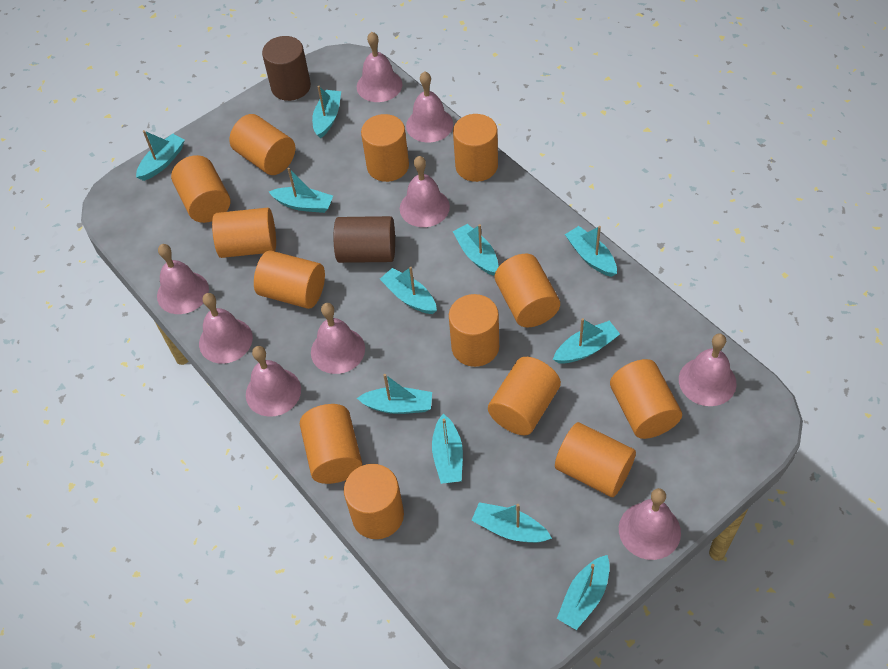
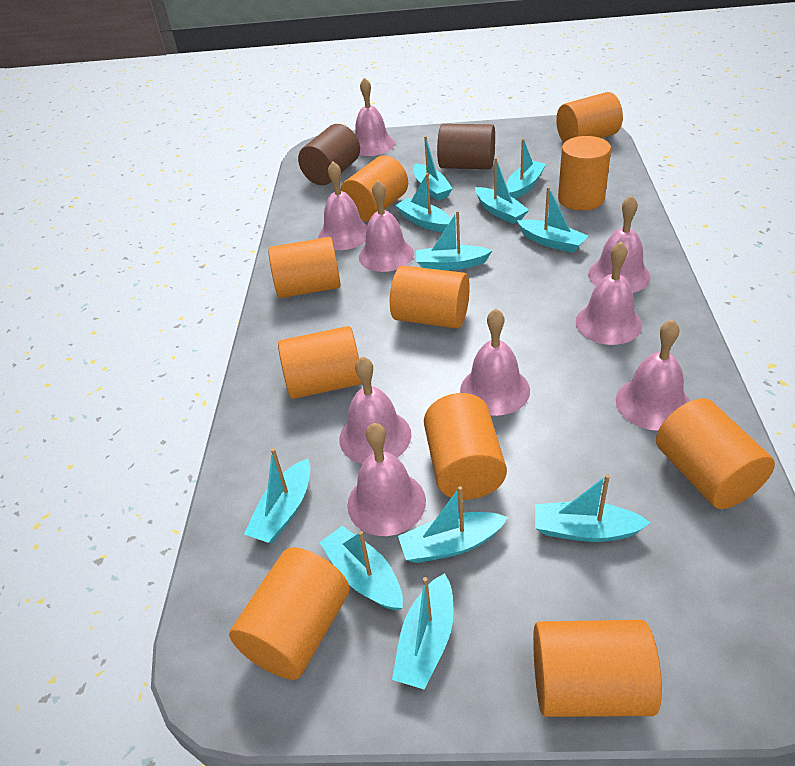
orange cylinder: 13 -> 10

